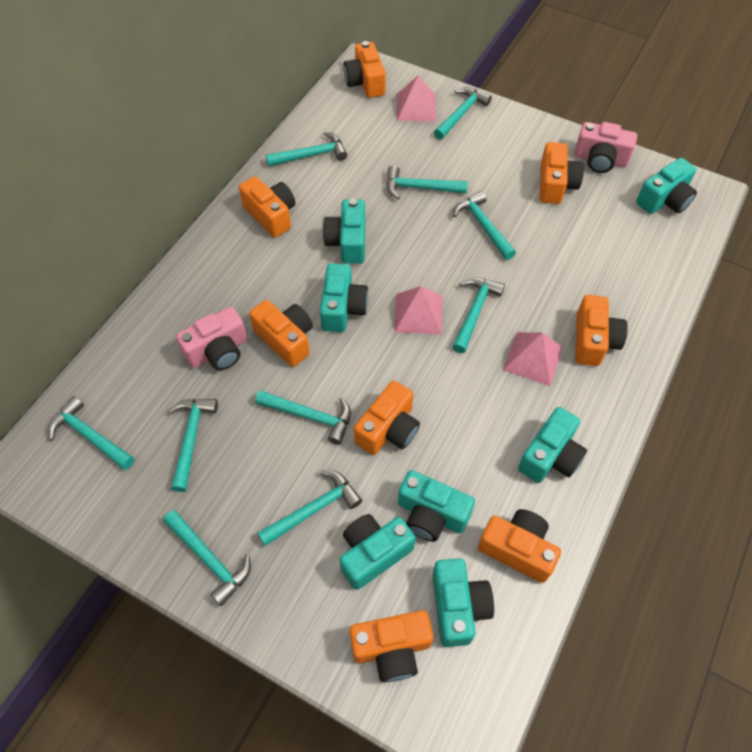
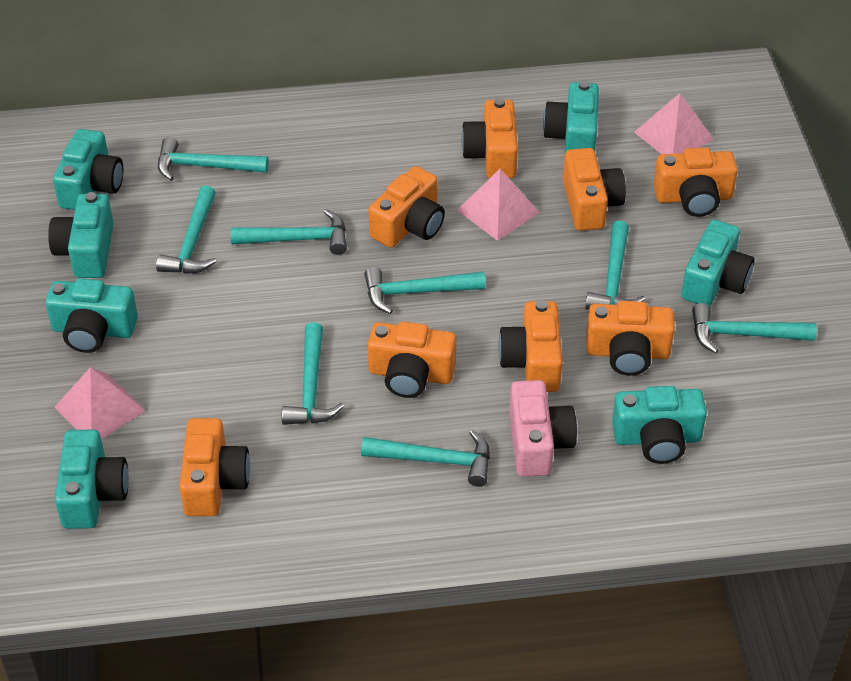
pink camera: 2 -> 1
turquoise hammer: 10 -> 8

